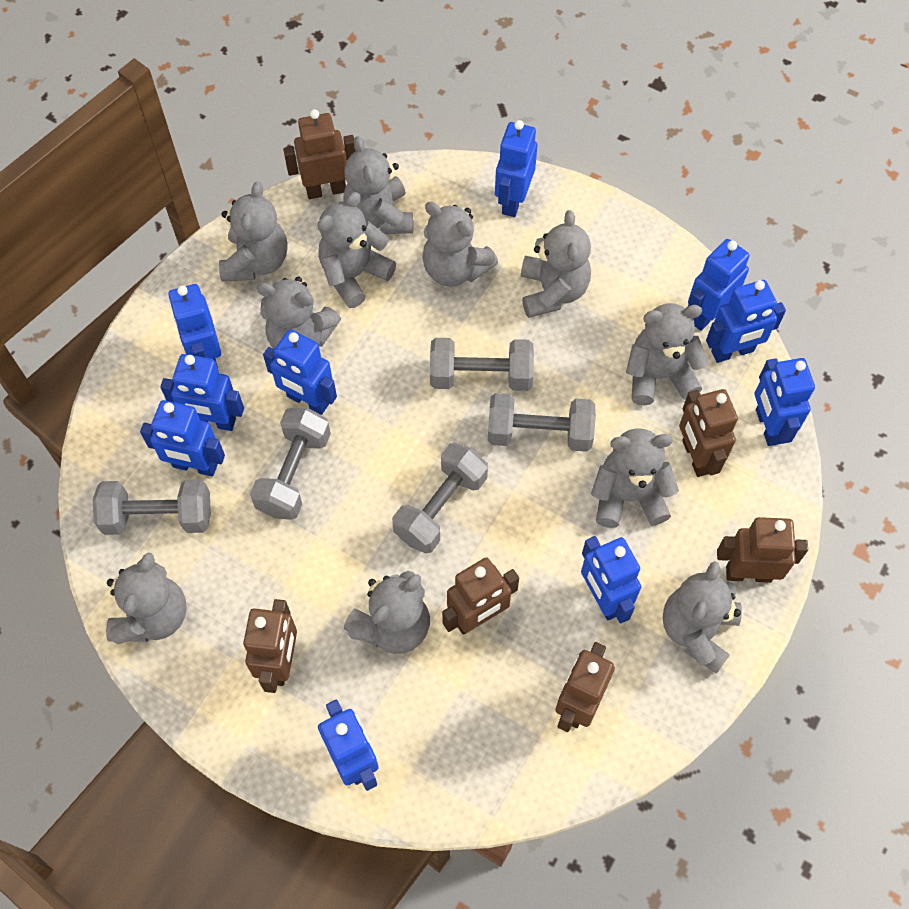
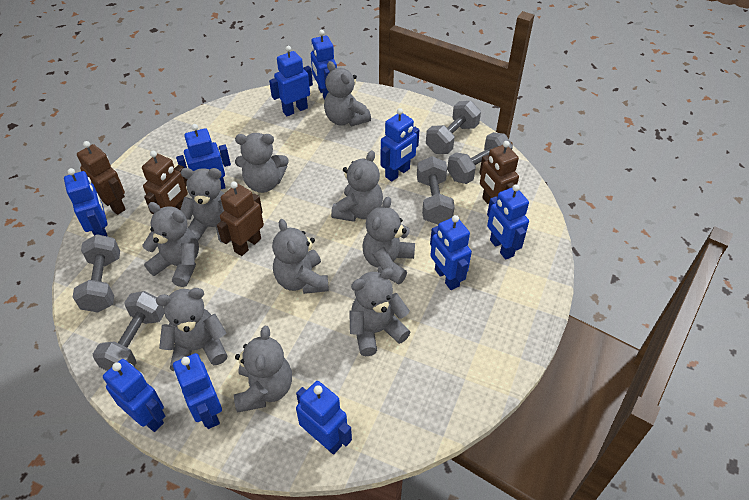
brown robot: 6 -> 4
grey teddy bear: 11 -> 10

